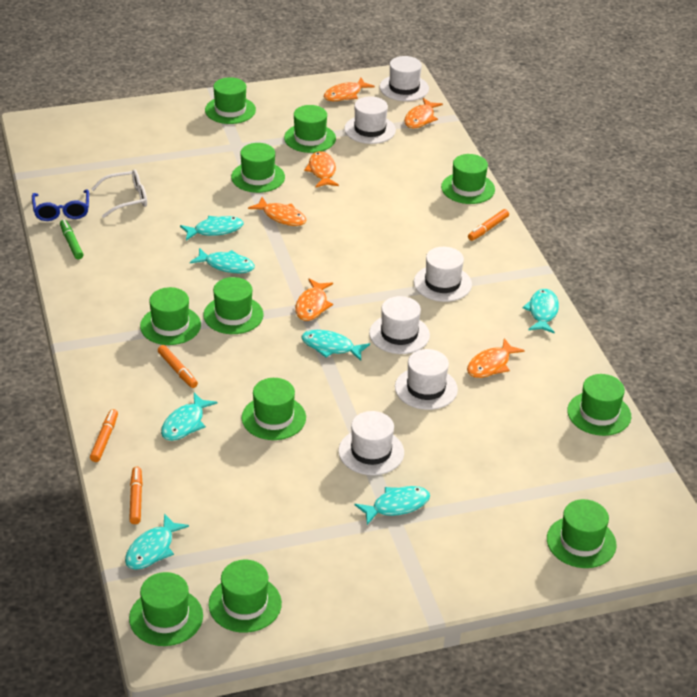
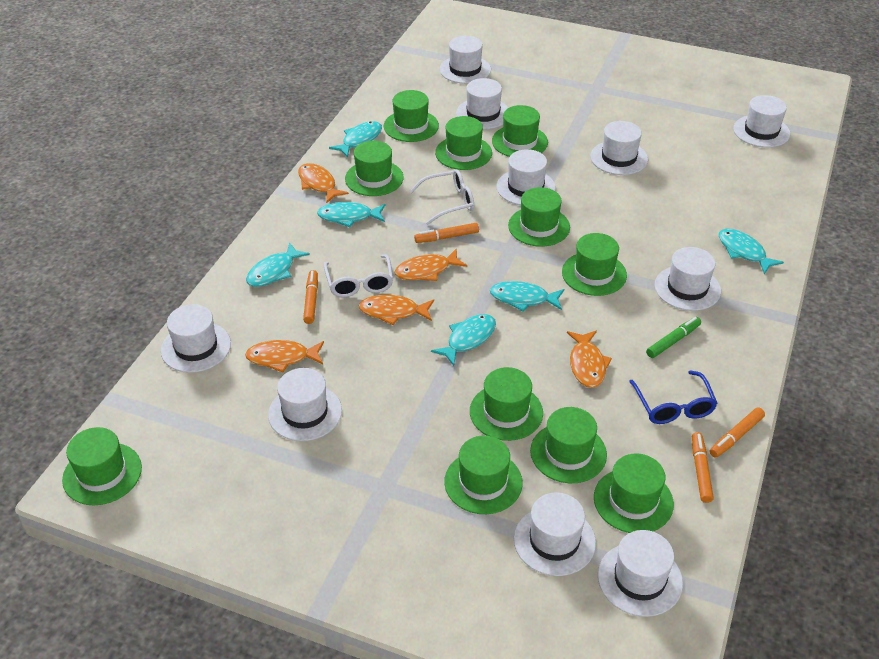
orange fish: 6 -> 5
turquoise fish: 7 -> 6
white glasses: 1 -> 2
white hat: 6 -> 10

